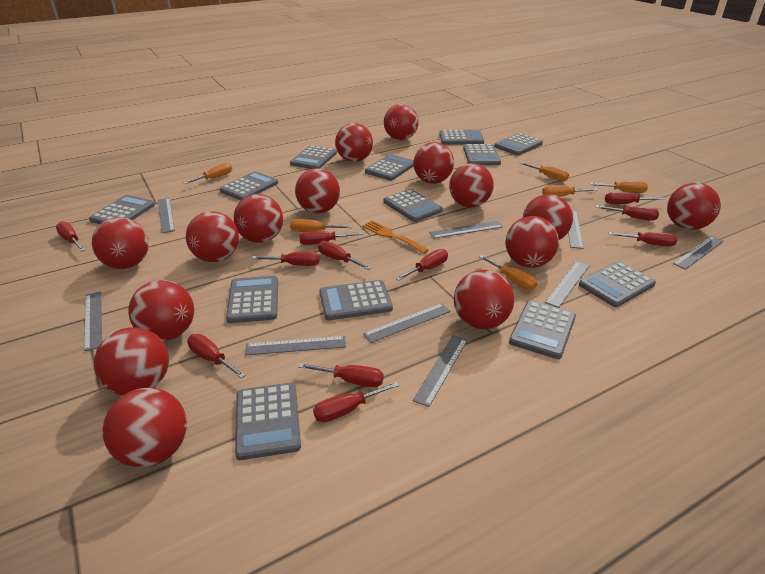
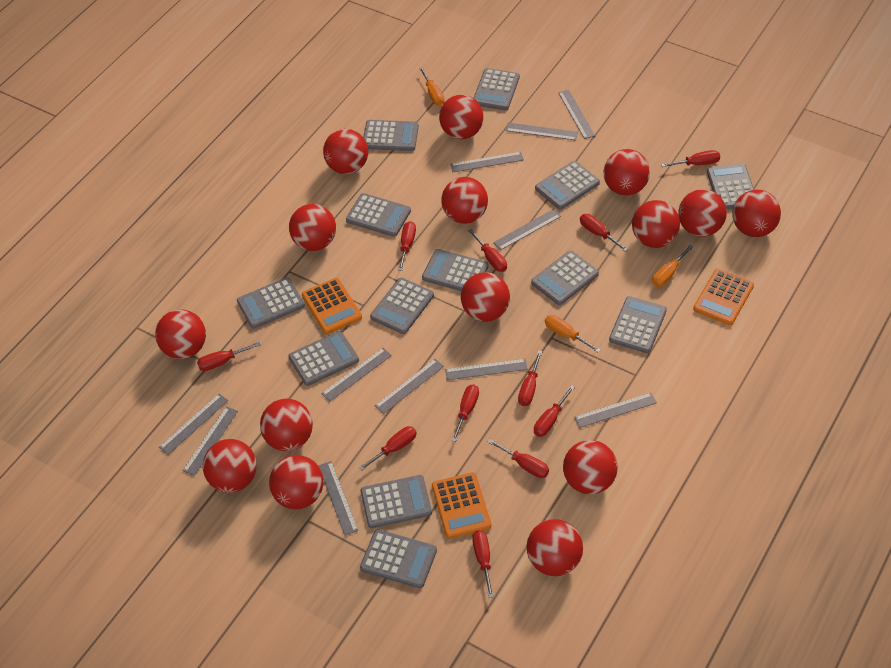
grey ruler: 9 -> 11
orange calculator: 0 -> 3
orange fork: 1 -> 0
orange screwdriver: 6 -> 3

